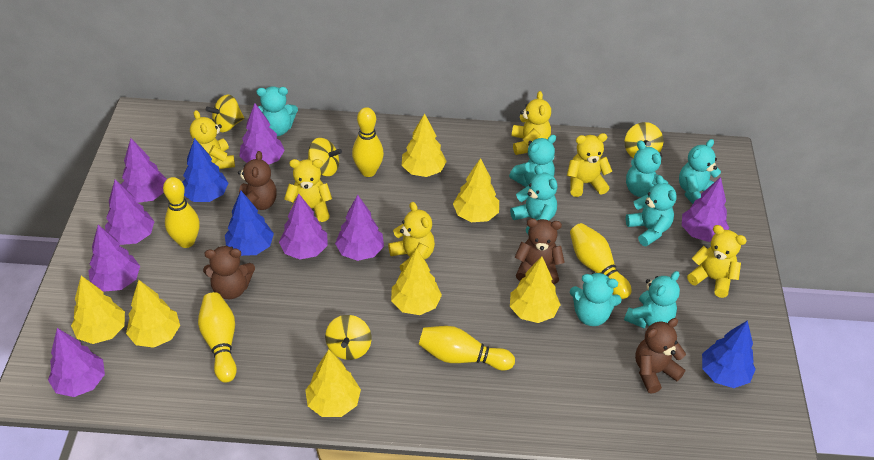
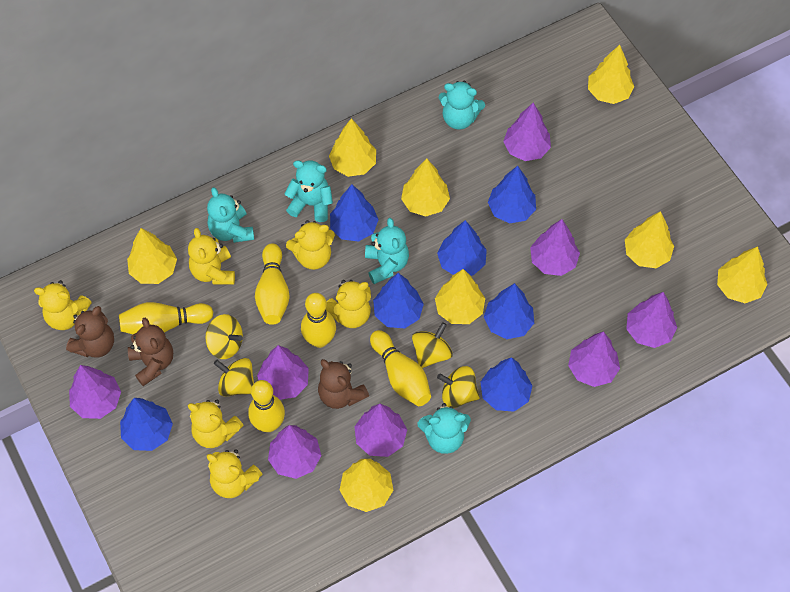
blue tree: 3 -> 7
brown teddy bear: 4 -> 3
turquoise teddy bear: 8 -> 5
yellow tree: 7 -> 8

